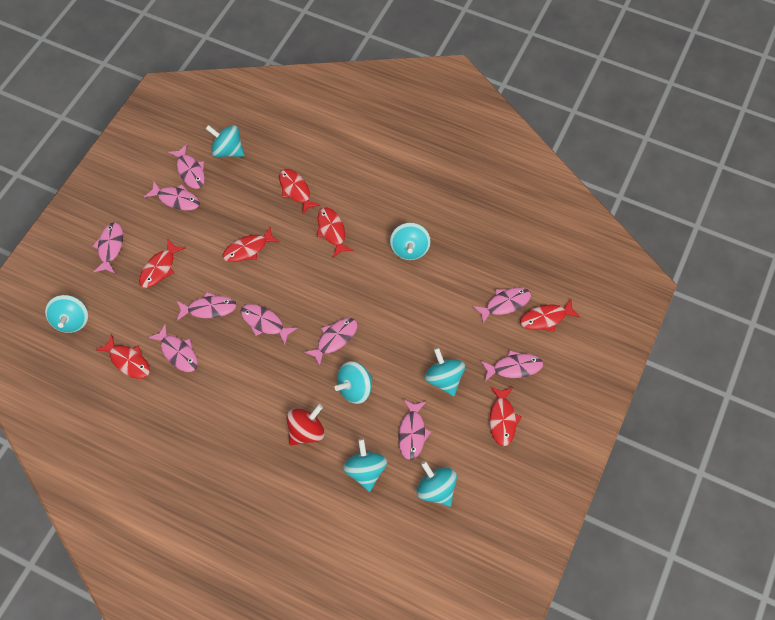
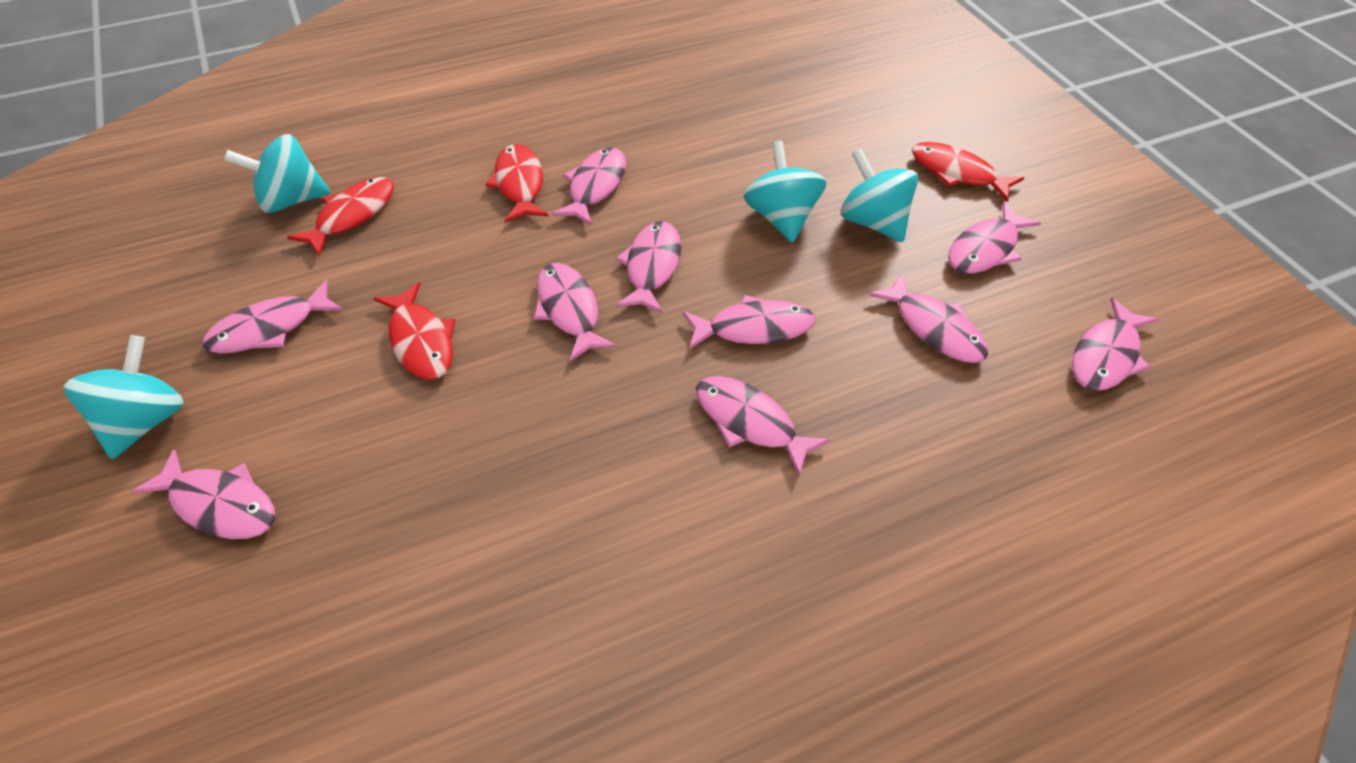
red fish: 7 -> 4
red spinning top: 1 -> 0
turquoise spinning top: 7 -> 4

